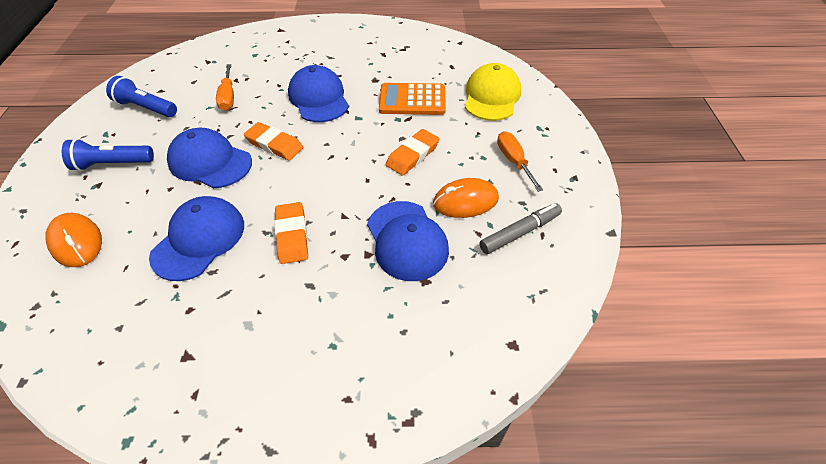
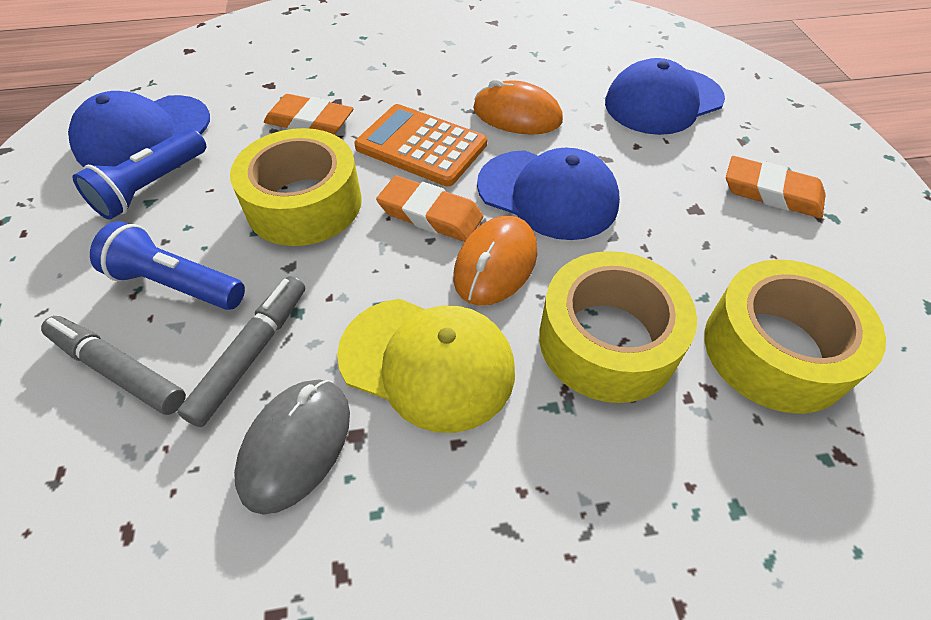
blue cap: 4 -> 3
grey marker: 1 -> 2
grey mouse: 0 -> 1
orange screwdriver: 2 -> 0
yellow tape: 0 -> 3

